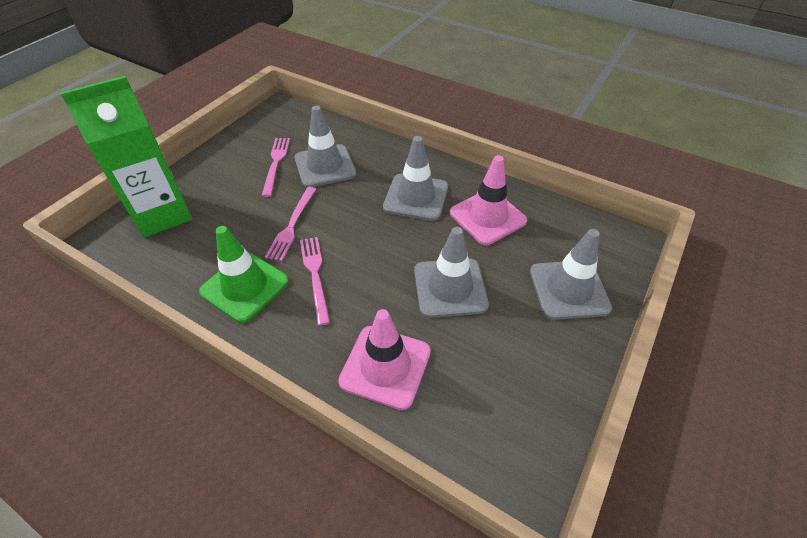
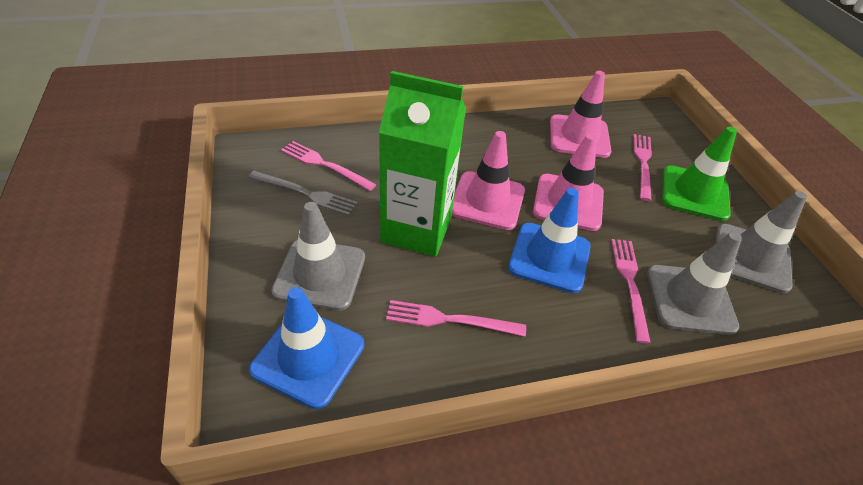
blue traffic cone: 0 -> 2
grey fork: 0 -> 1
grey traffic cone: 4 -> 3
pink fork: 3 -> 4
pink traffic cone: 2 -> 3

